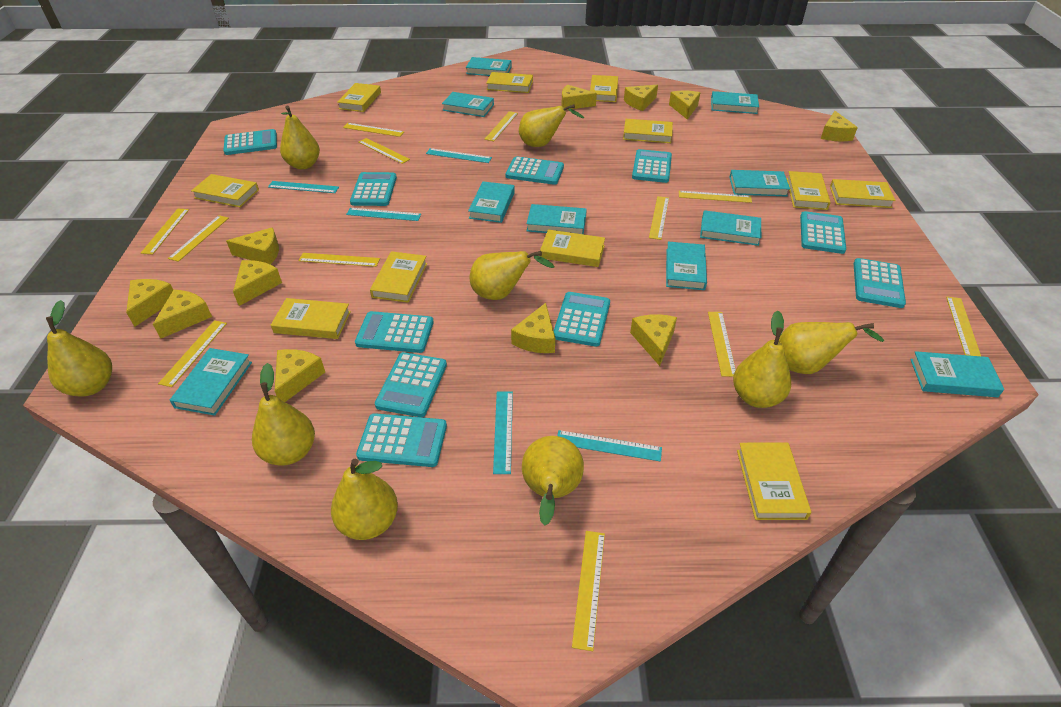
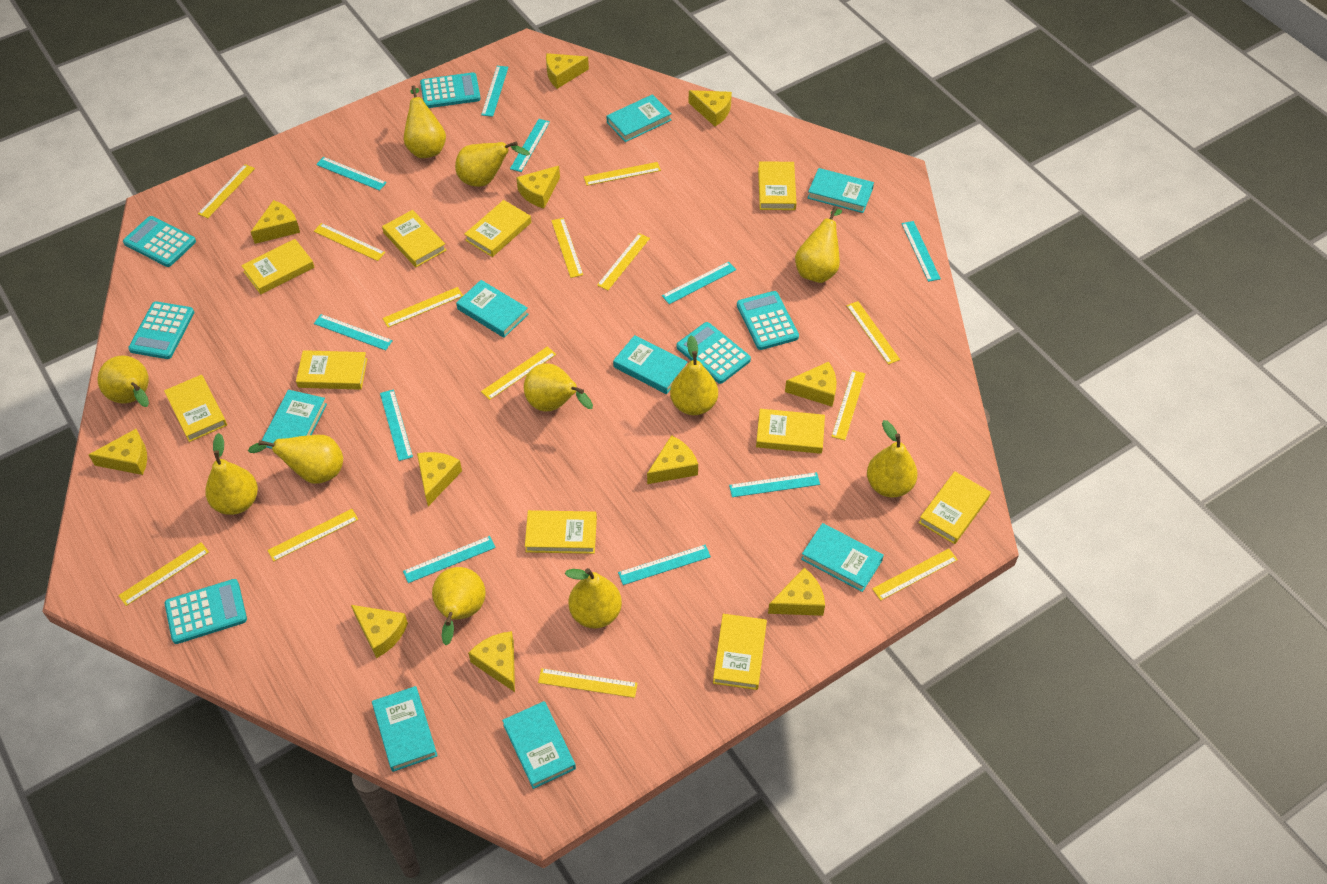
turquoise book: 10 -> 8
turquoise calculator: 10 -> 6
turquoise ruler: 5 -> 10
yellow book: 11 -> 10
yellow pear: 9 -> 11
yellow ruler: 12 -> 13

